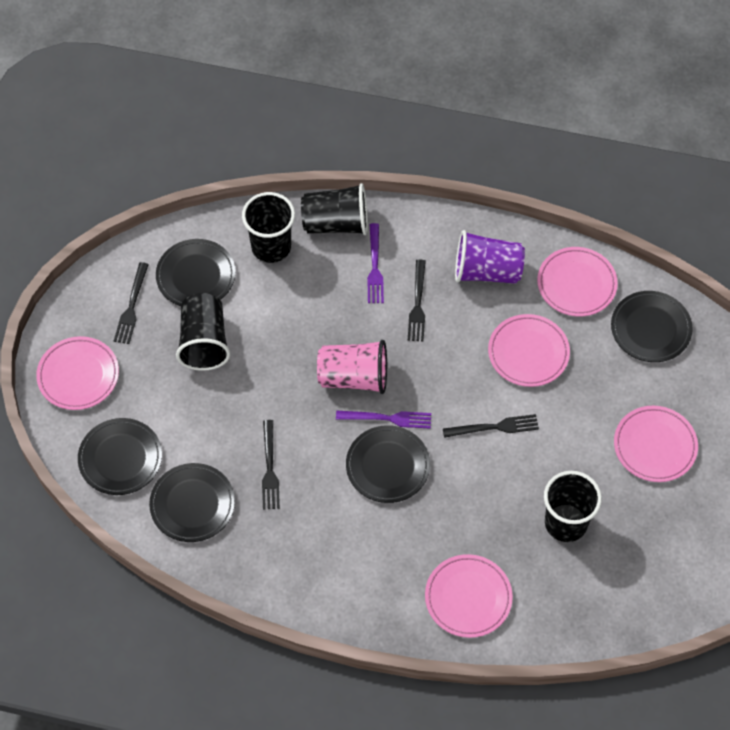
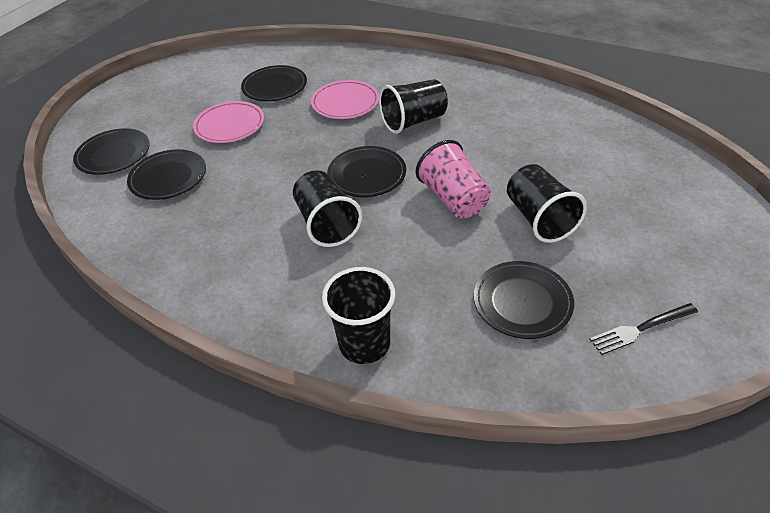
black fork: 4 -> 1
pink plate: 5 -> 2
purple cup: 1 -> 0
purple fork: 2 -> 0

